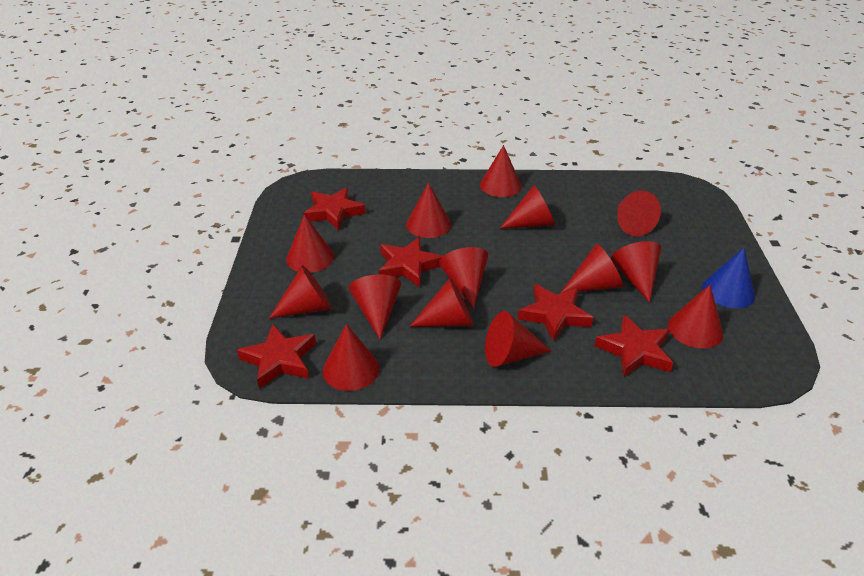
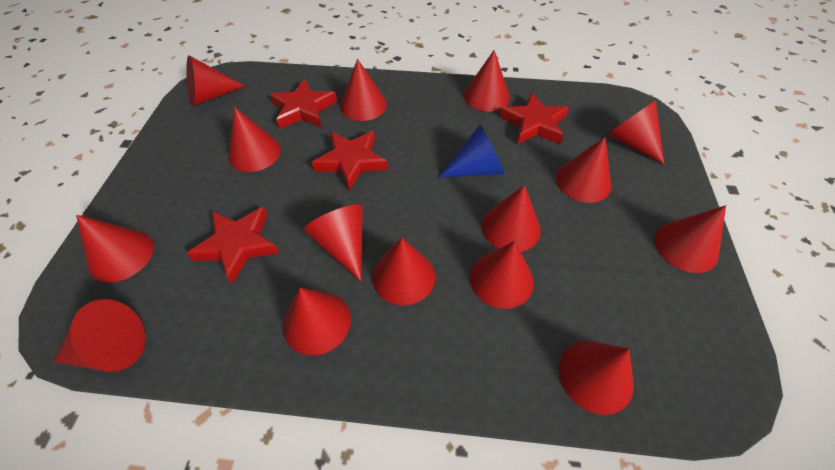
red cone: 14 -> 15
red star: 5 -> 4

